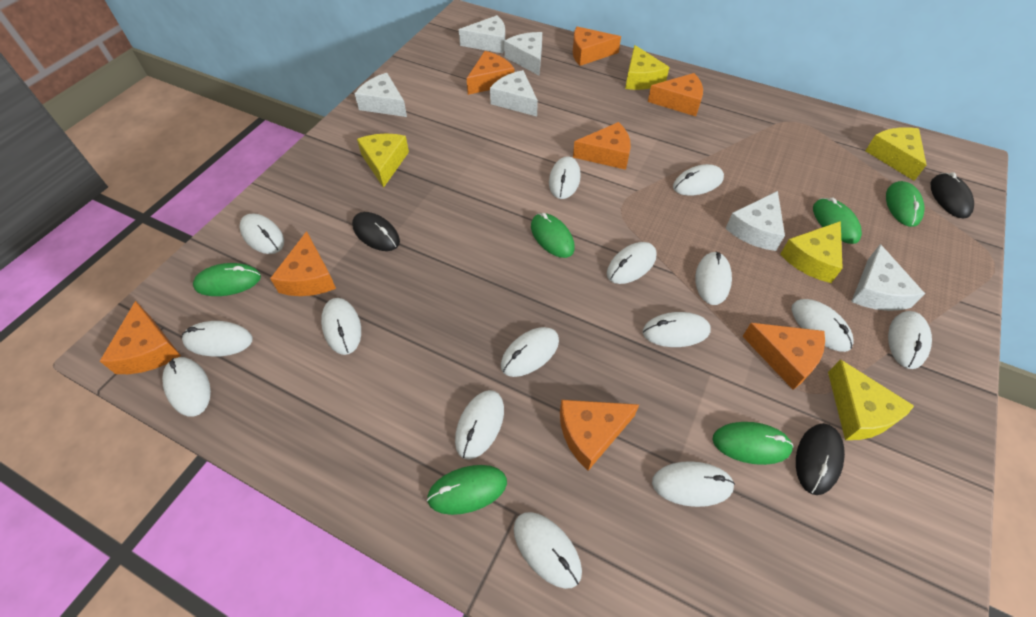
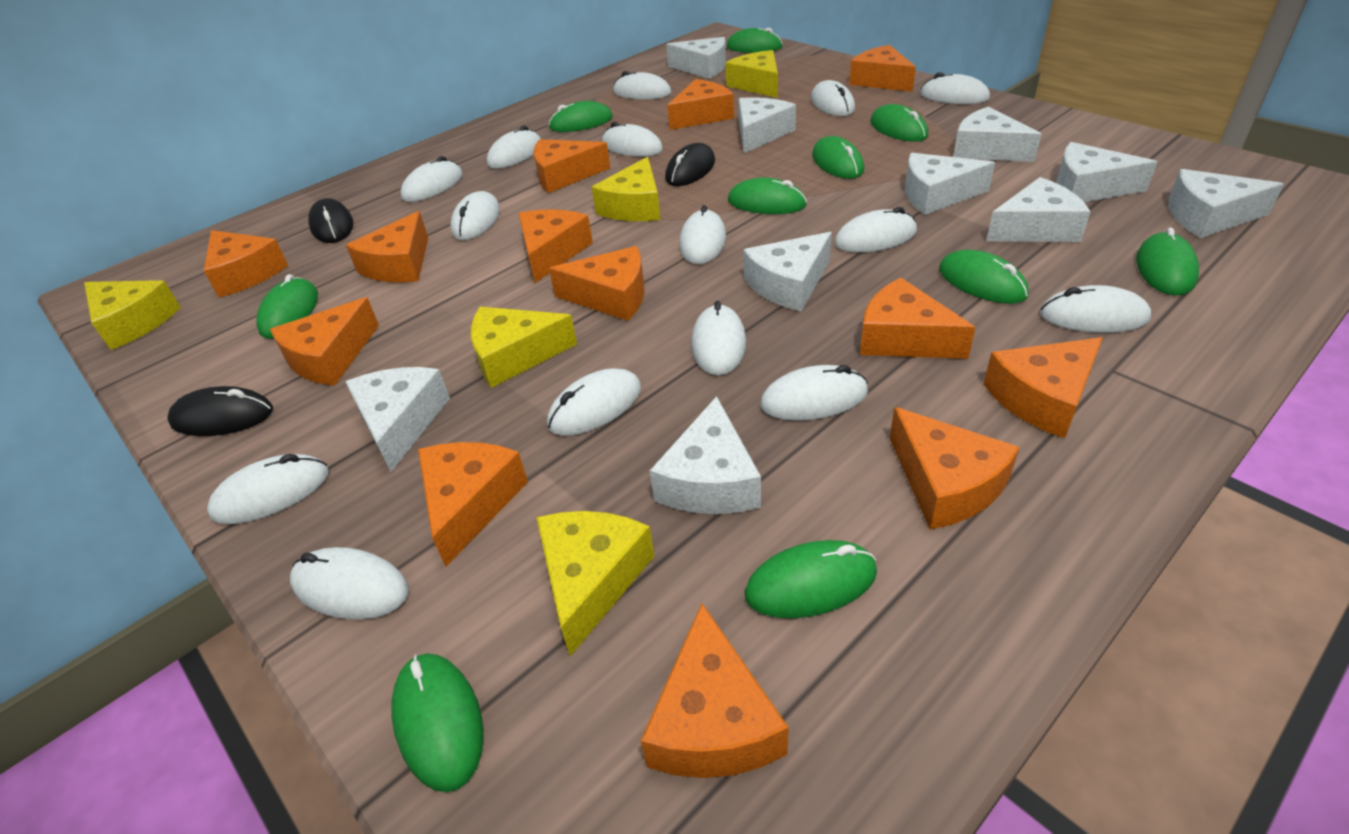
green mouse: 6 -> 10
orange cheese: 8 -> 13
white cheese: 6 -> 10

